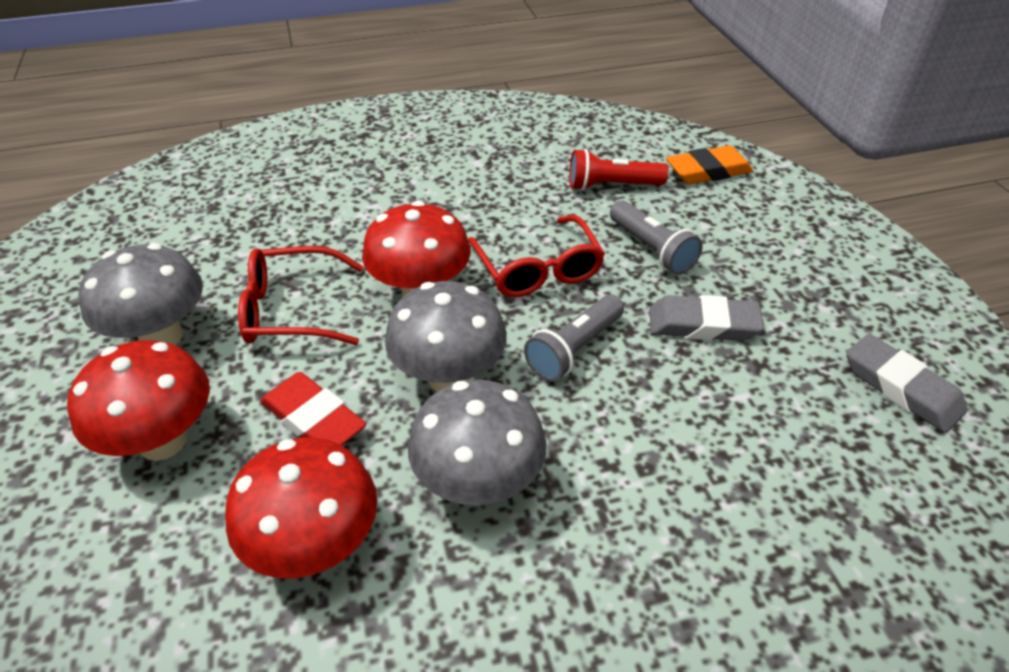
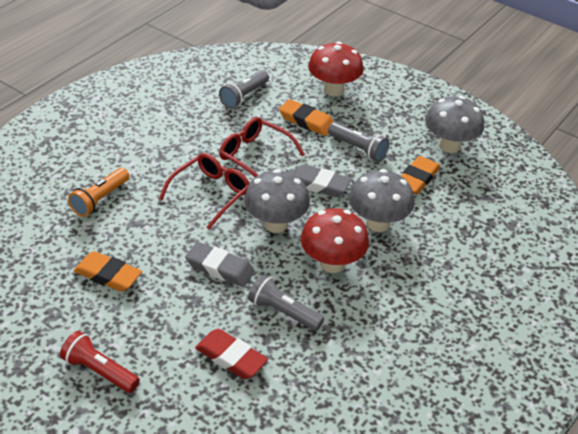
grey flashlight: 2 -> 3
orange eraser: 1 -> 3
orange flashlight: 0 -> 1
red mushroom: 3 -> 2

